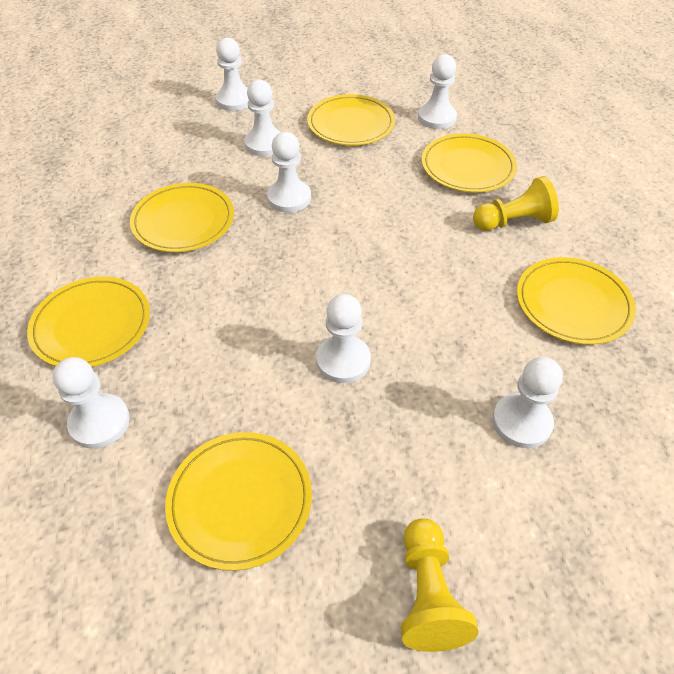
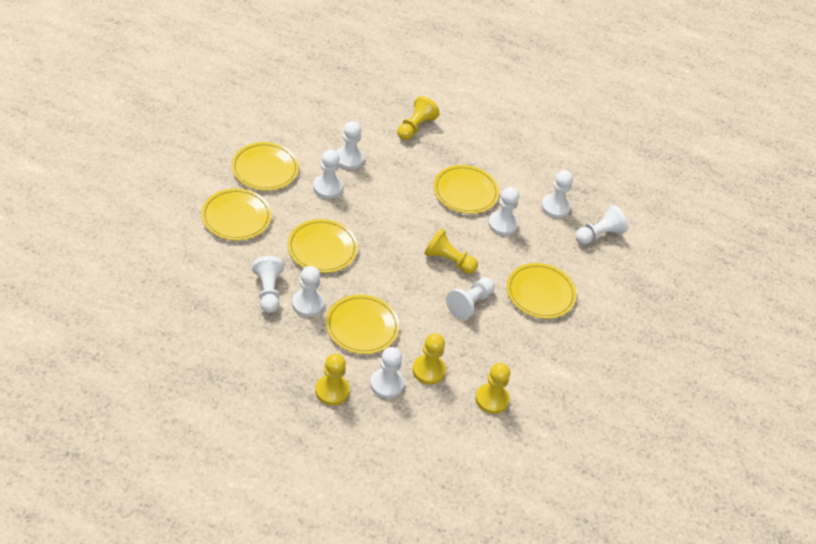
white pawn: 7 -> 9
yellow pawn: 2 -> 5

